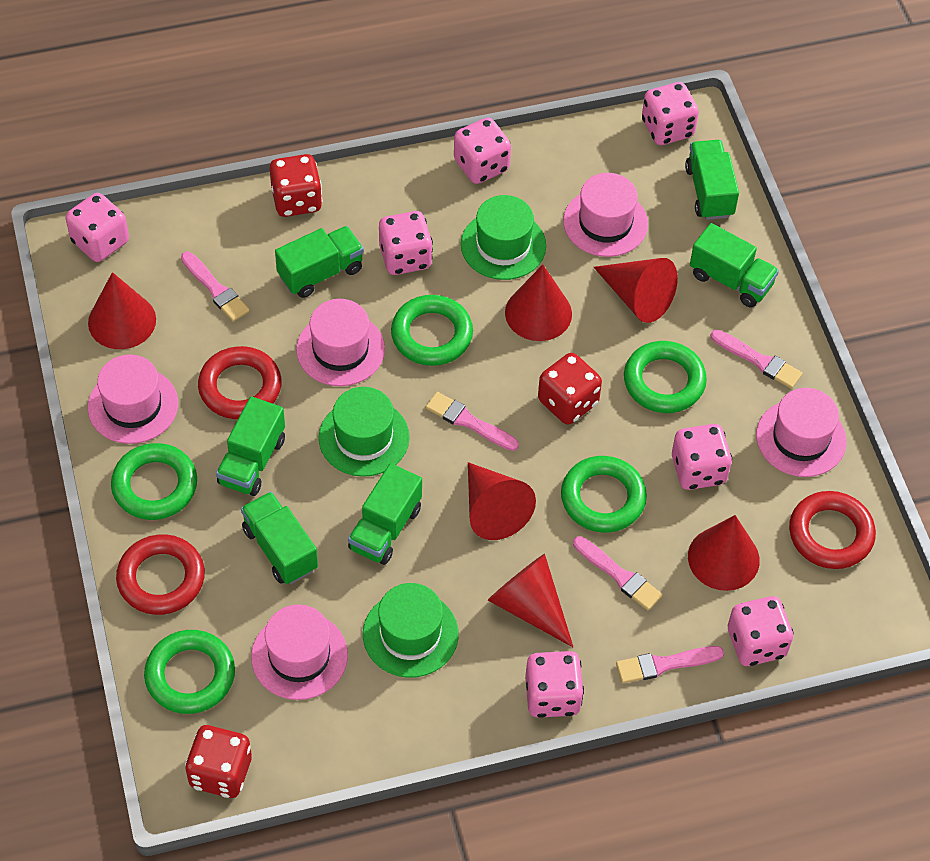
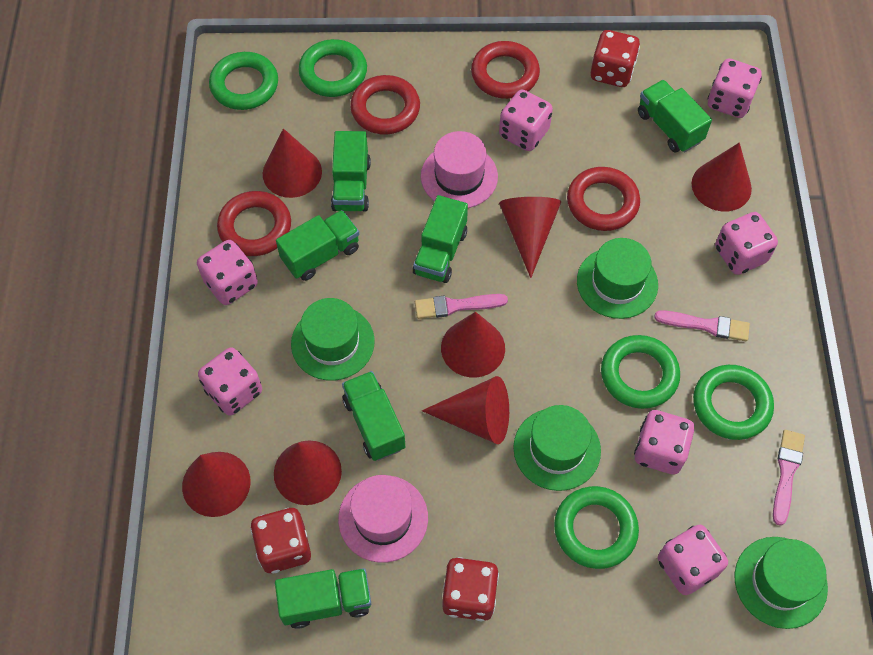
green hat: 3 -> 4
pink brush: 5 -> 3
pink hat: 5 -> 2
red cone: 6 -> 7
red ring: 3 -> 4

